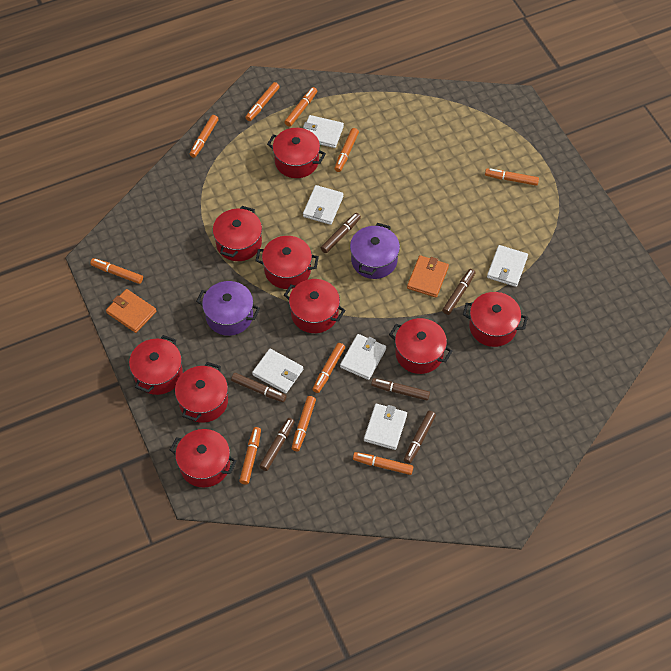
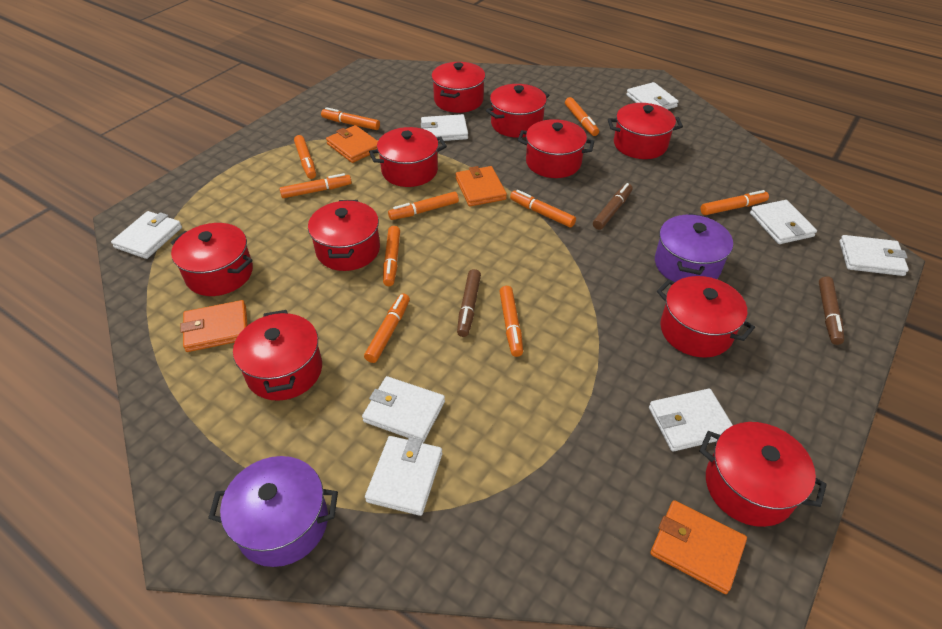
brown marker: 6 -> 3
orange wallet: 2 -> 4
red pot: 9 -> 10
white wallet: 6 -> 8

